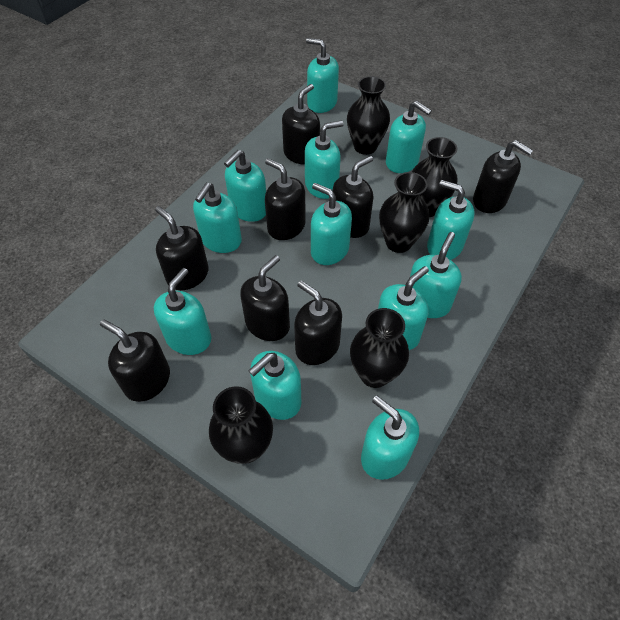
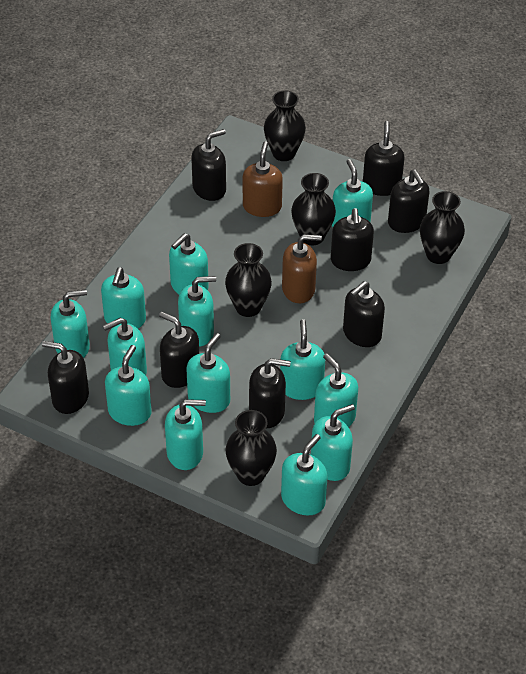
brown soap dispenser: 0 -> 2
turquoise soap dispenser: 12 -> 13

